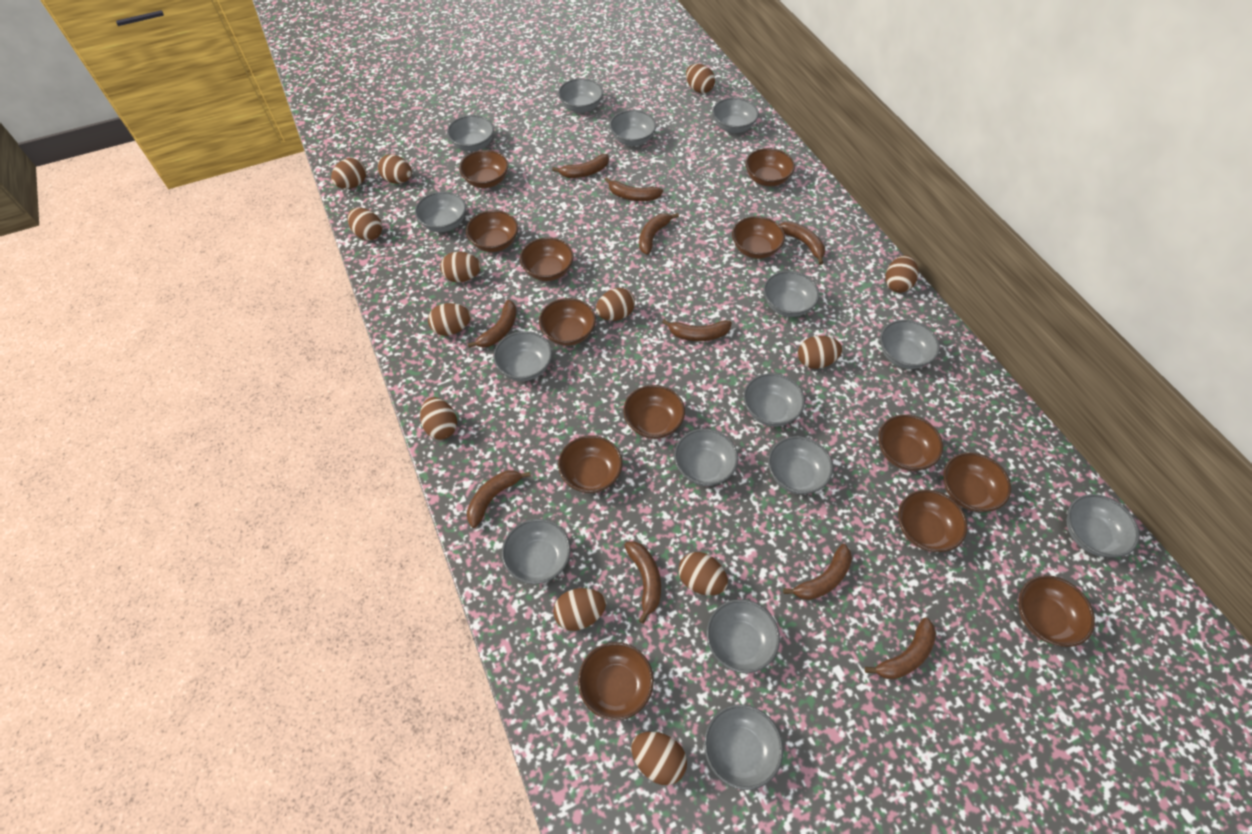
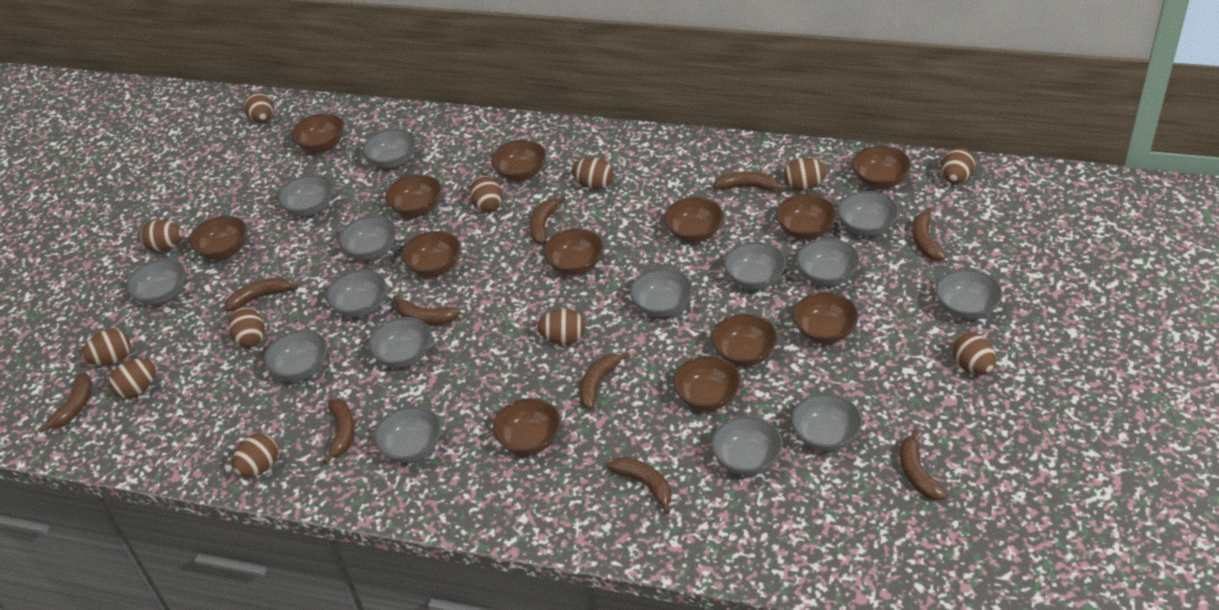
brown egg: 13 -> 12

